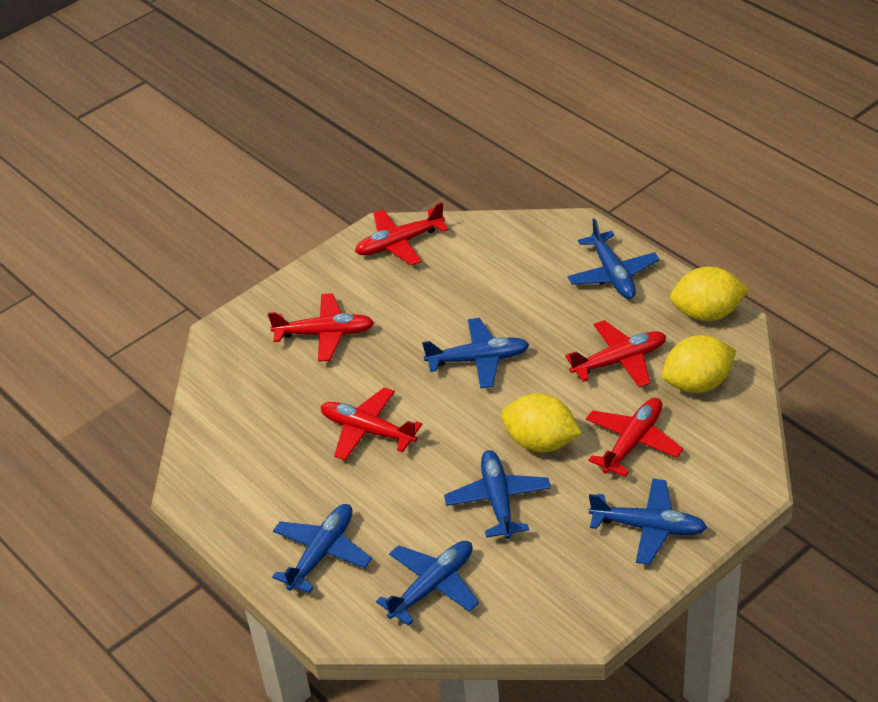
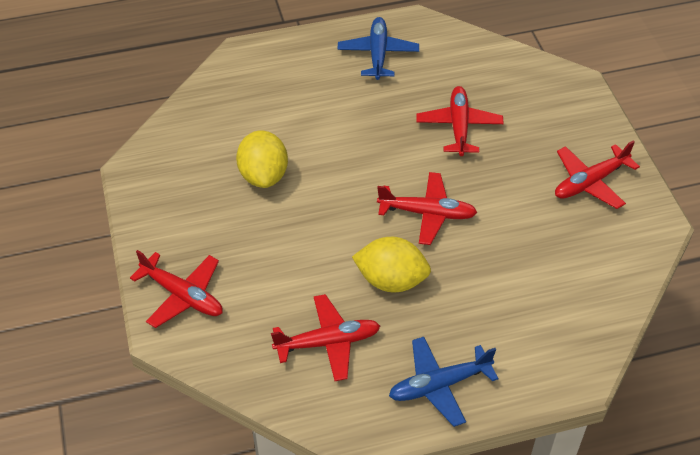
blue plane: 6 -> 2
yellow lemon: 3 -> 2

